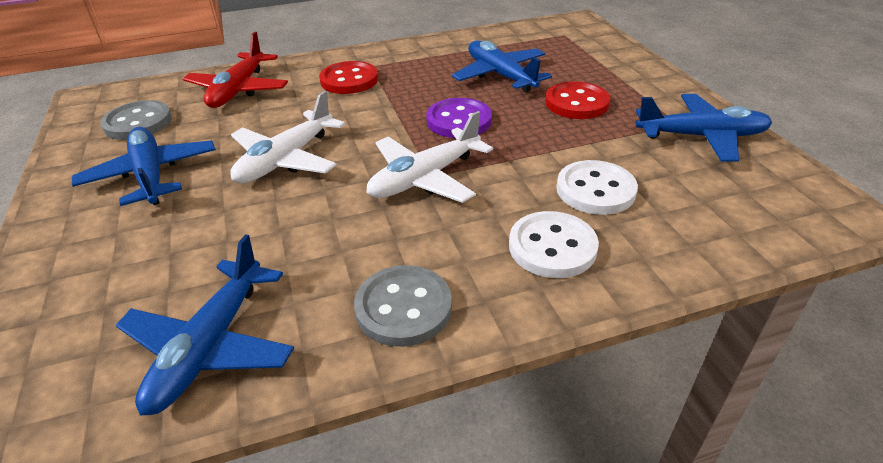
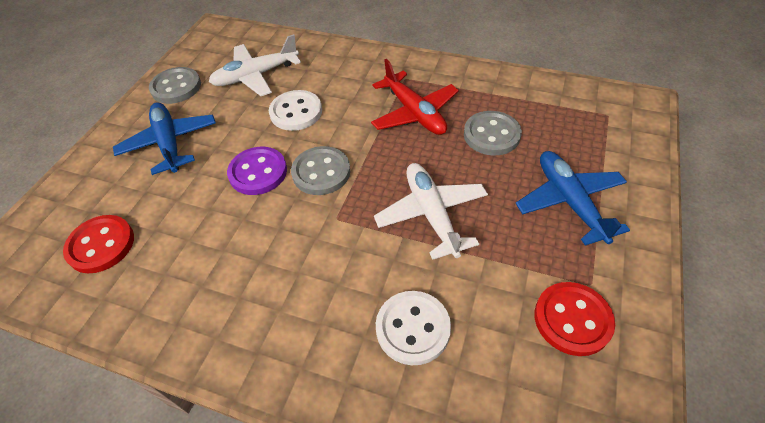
blue plane: 4 -> 2
grey button: 2 -> 3

